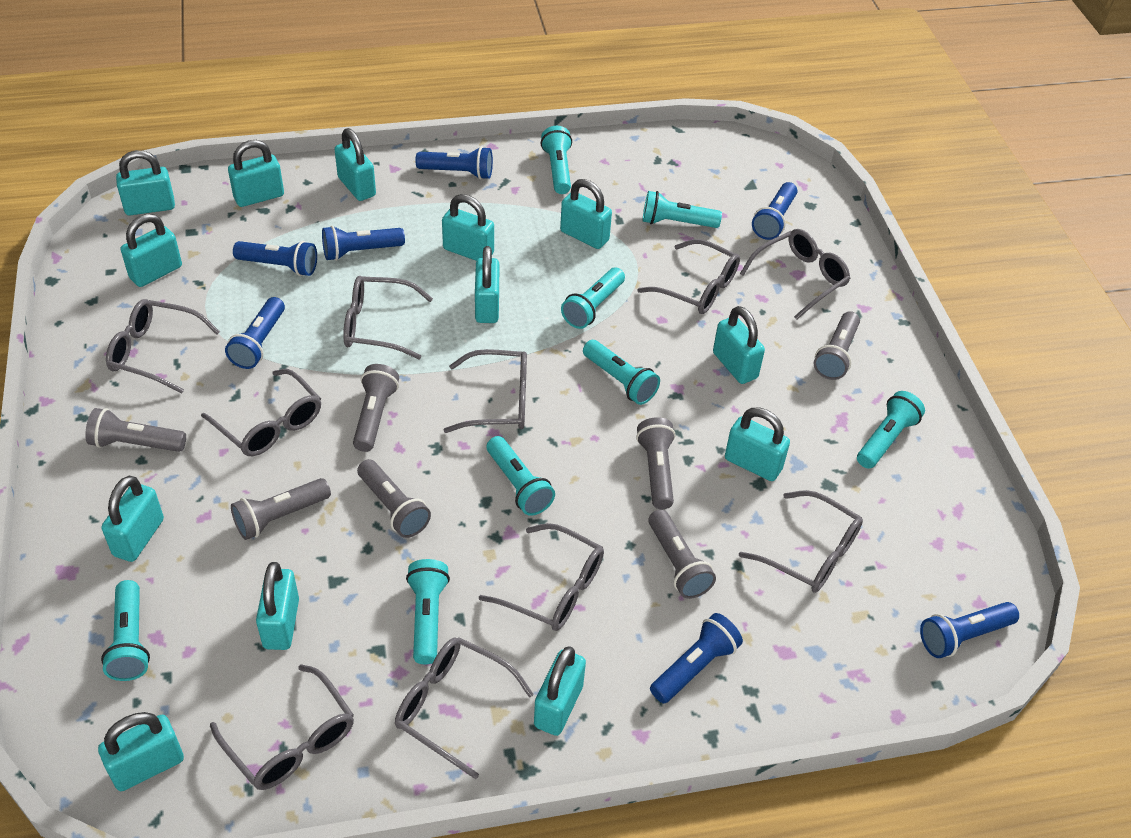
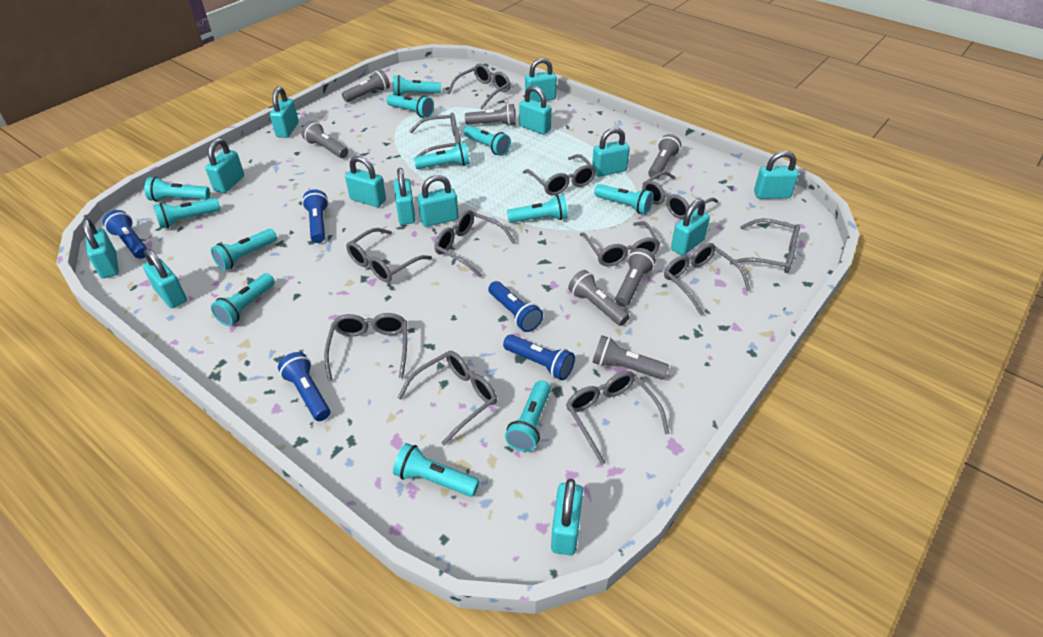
blue flashlight: 7 -> 5
grey glasses: 10 -> 12
turquoise flashlight: 8 -> 12

